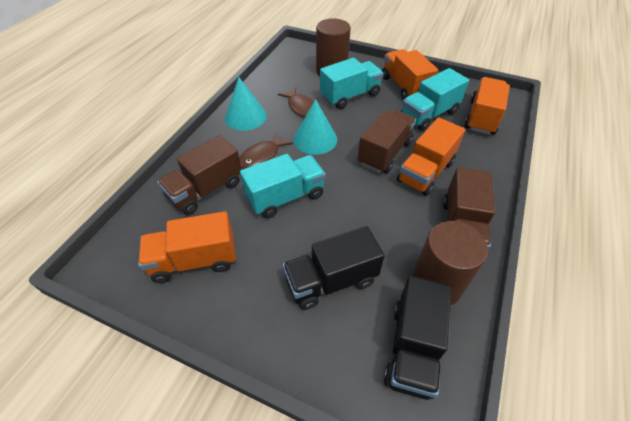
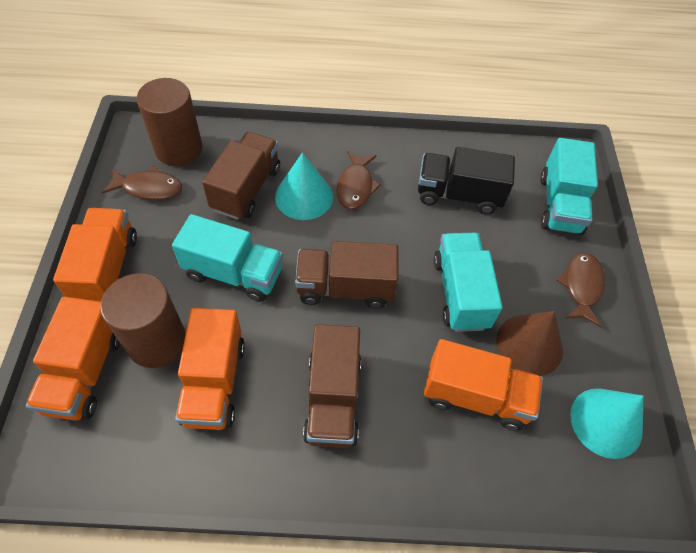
black truck: 2 -> 1
brown cone: 0 -> 1
brown fish: 2 -> 3

